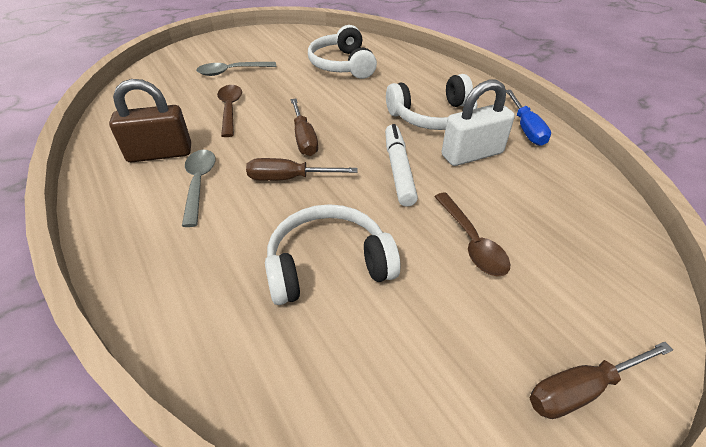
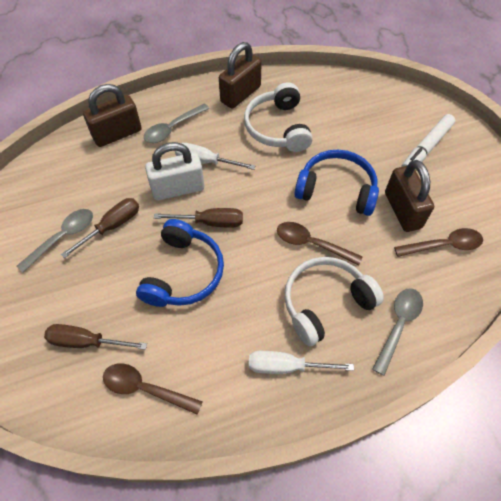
blue headphones: 0 -> 2
blue screwdriver: 1 -> 0
brown padlock: 1 -> 3
brown spoon: 2 -> 3
grey spoon: 2 -> 3
white headphones: 3 -> 2
white screwdriver: 0 -> 2

